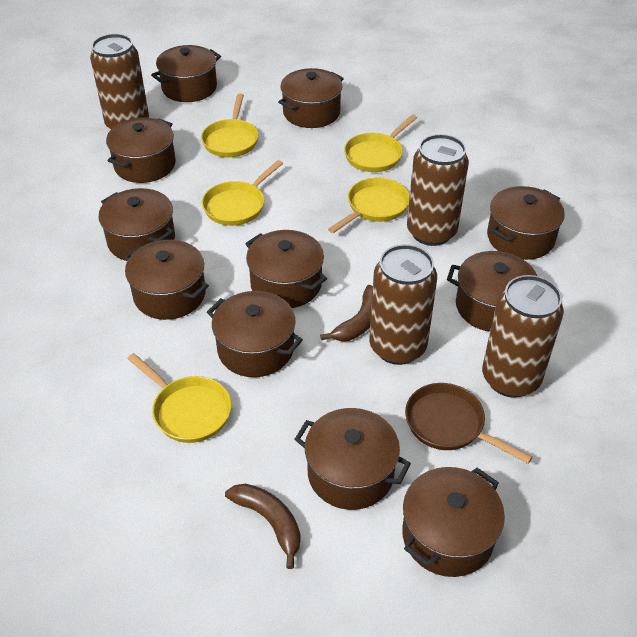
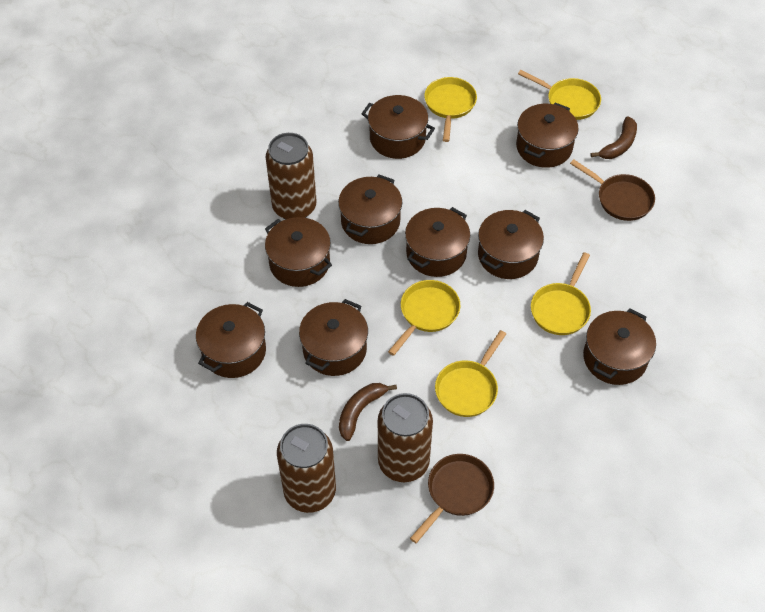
brown can: 4 -> 3
brown pan: 1 -> 2
brown pot: 11 -> 9

